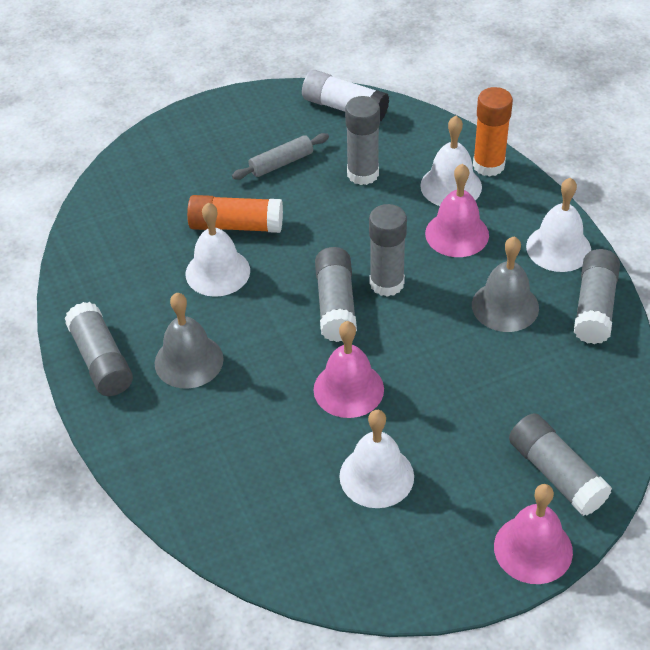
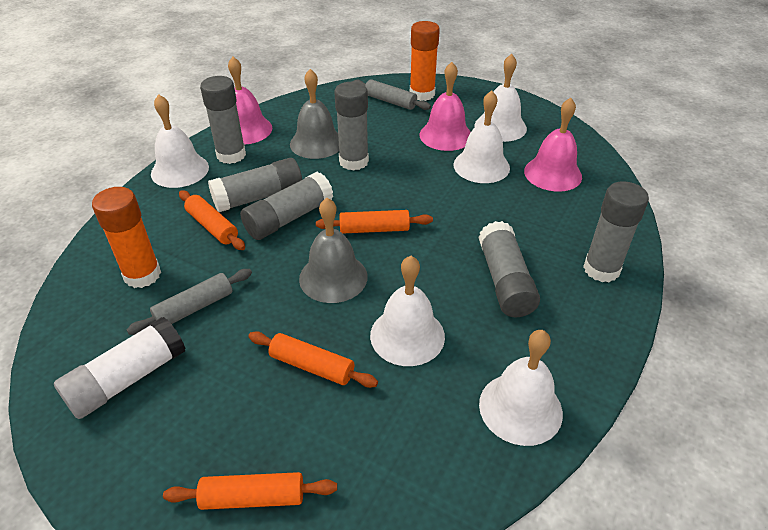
grey rolling pin: 1 -> 2
orange rolling pin: 0 -> 4
white bell: 4 -> 5

